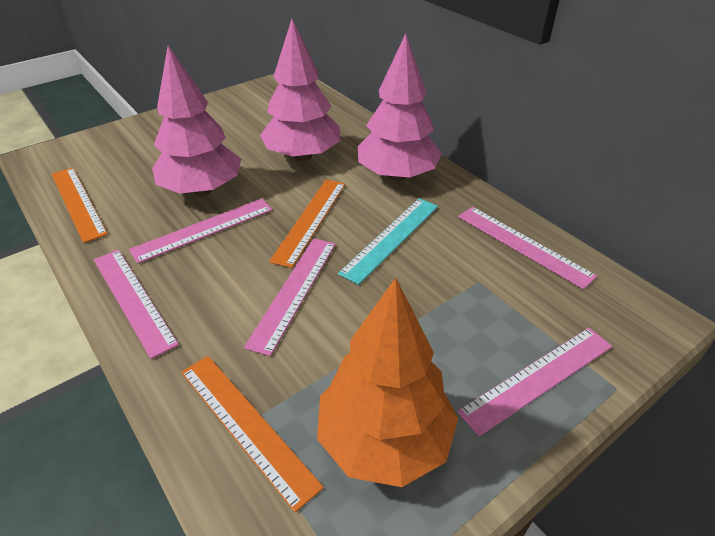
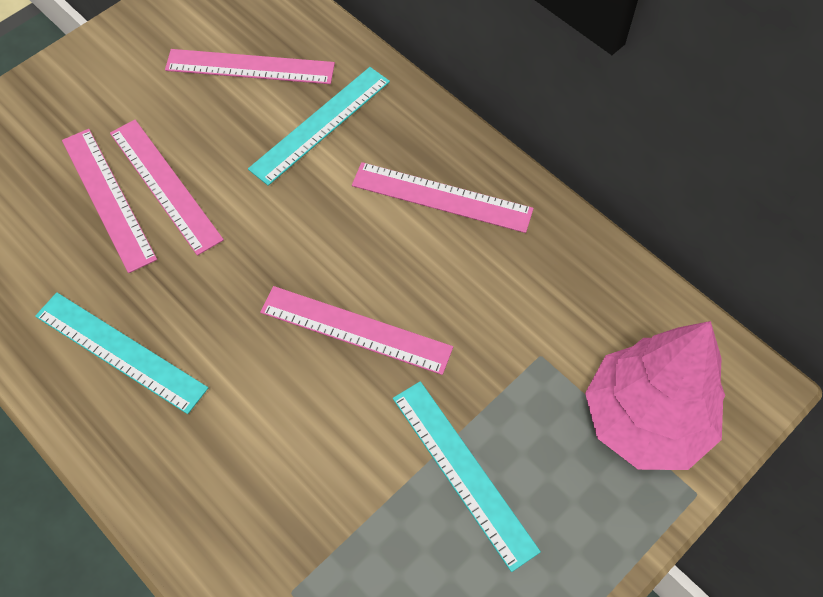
orange ruler: 3 -> 0
orange tree: 1 -> 0
pink tree: 3 -> 1
turquoise ruler: 1 -> 3

